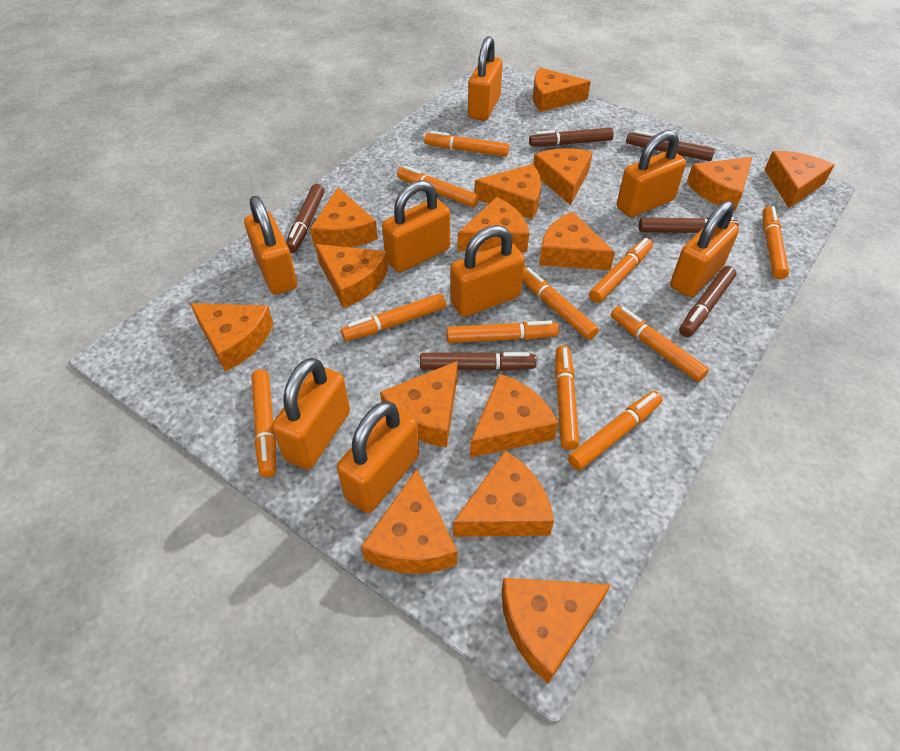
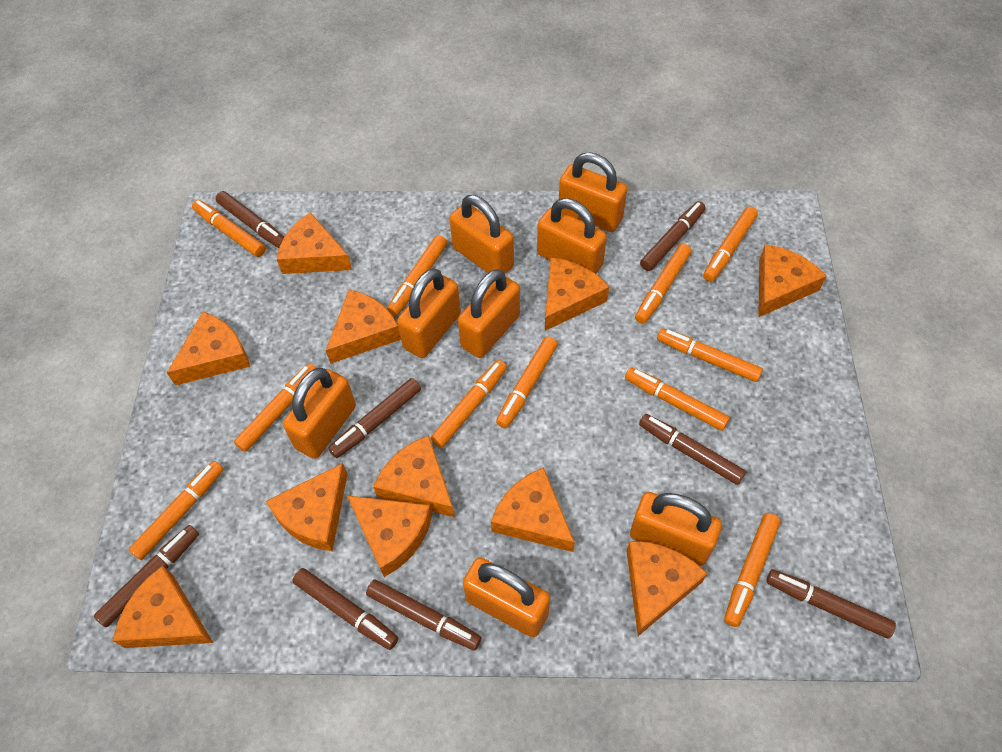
brown marker: 6 -> 8
orange cheese: 15 -> 11

